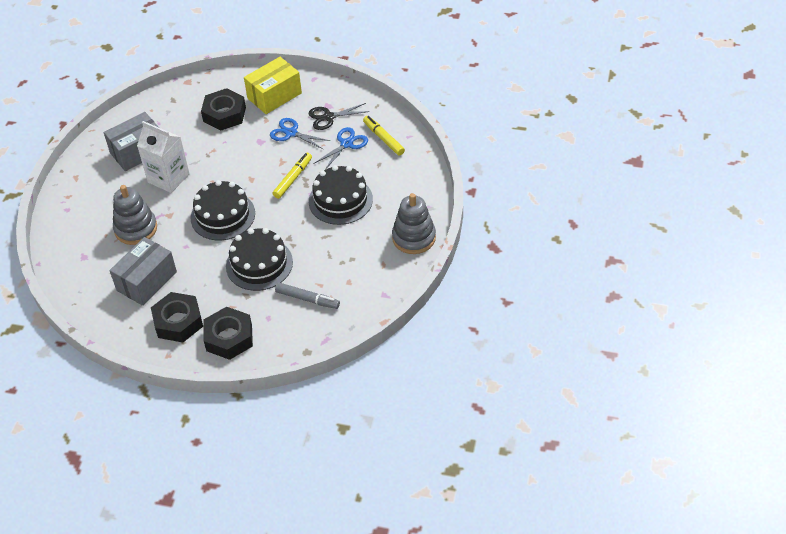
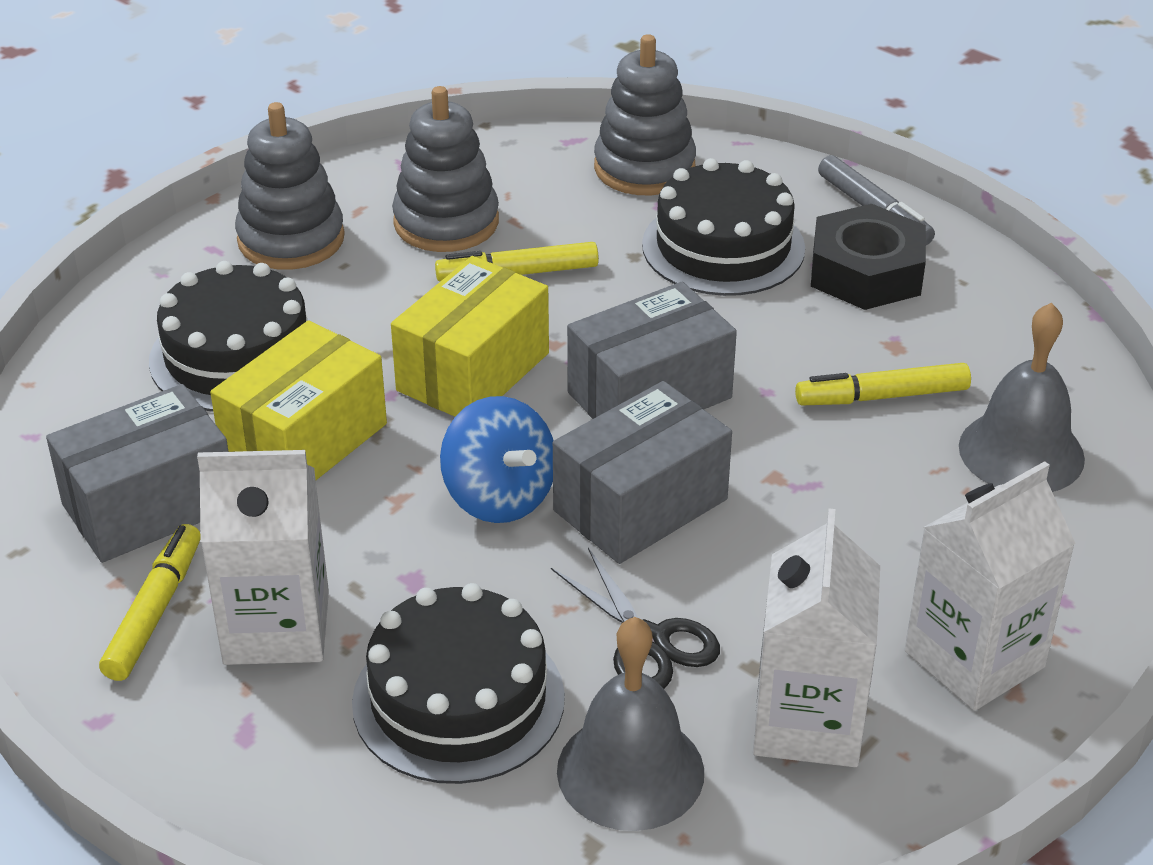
black nut: 3 -> 1
blue scissors: 2 -> 0
blue spinning top: 0 -> 1
grey bell: 0 -> 2
grey box: 2 -> 3
grey stacking toy: 2 -> 3
white carton: 1 -> 3
yellow box: 1 -> 2
yellow marker: 2 -> 3

